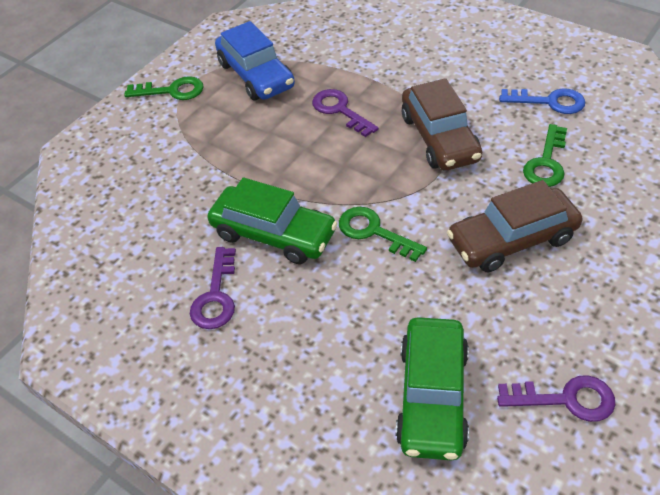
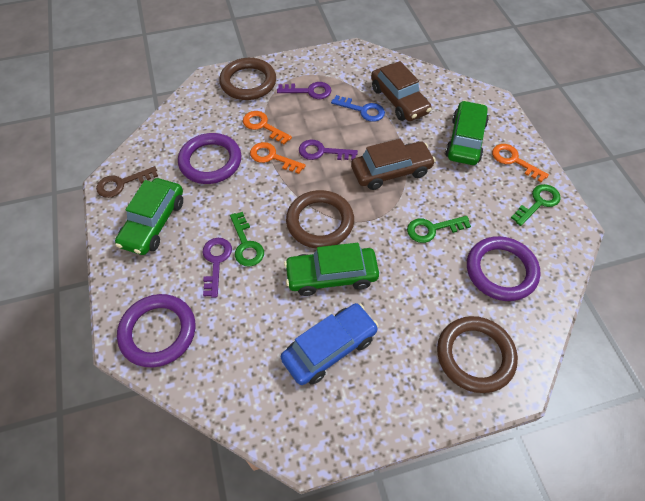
brown key: 0 -> 1
brown ring: 0 -> 3
green car: 2 -> 3
orange key: 0 -> 3
purple ring: 0 -> 3

